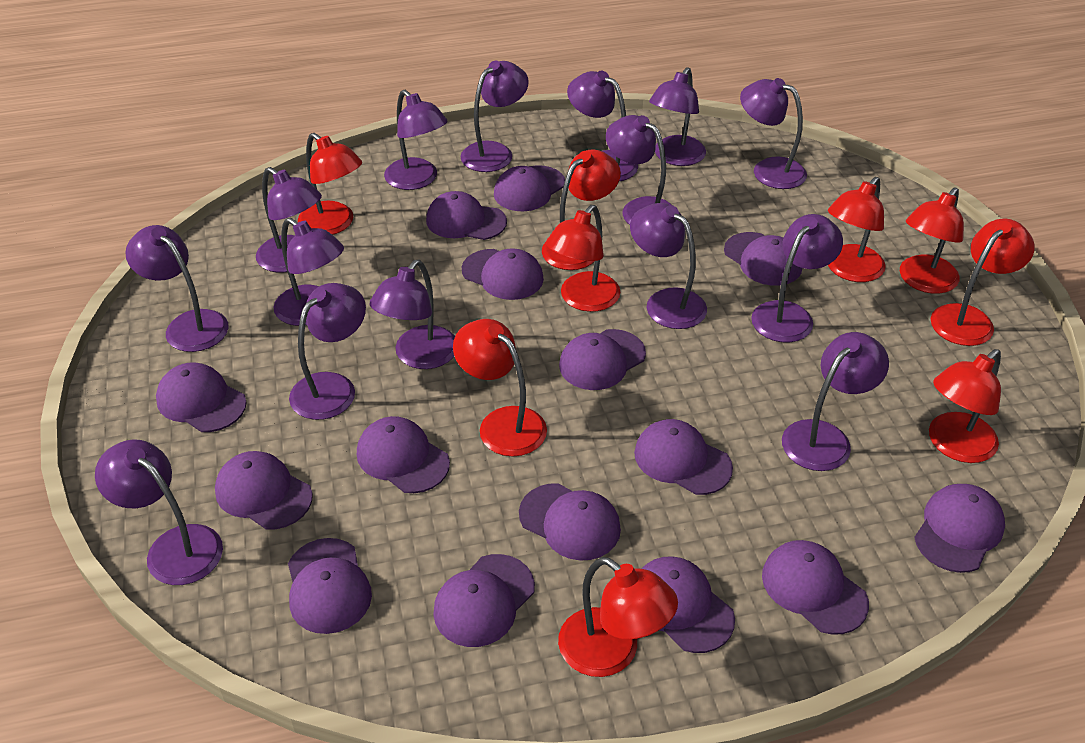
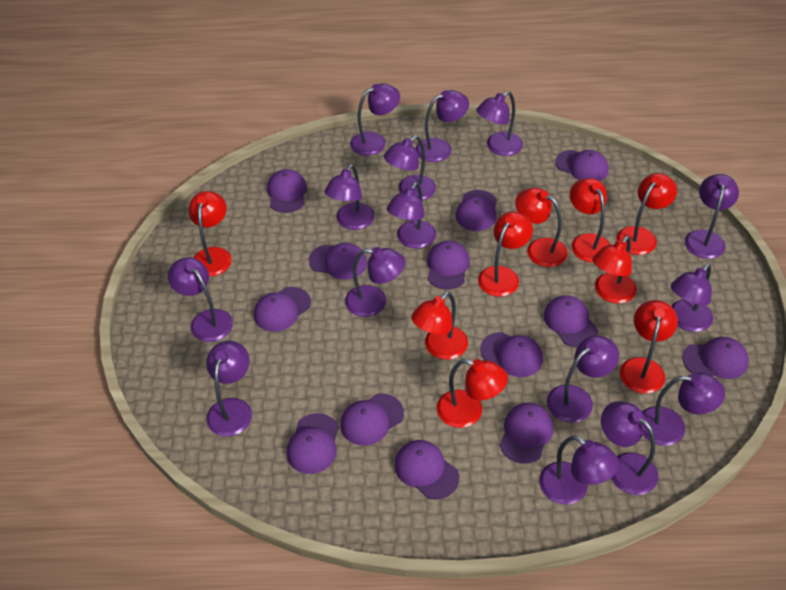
purple cap: 15 -> 13

